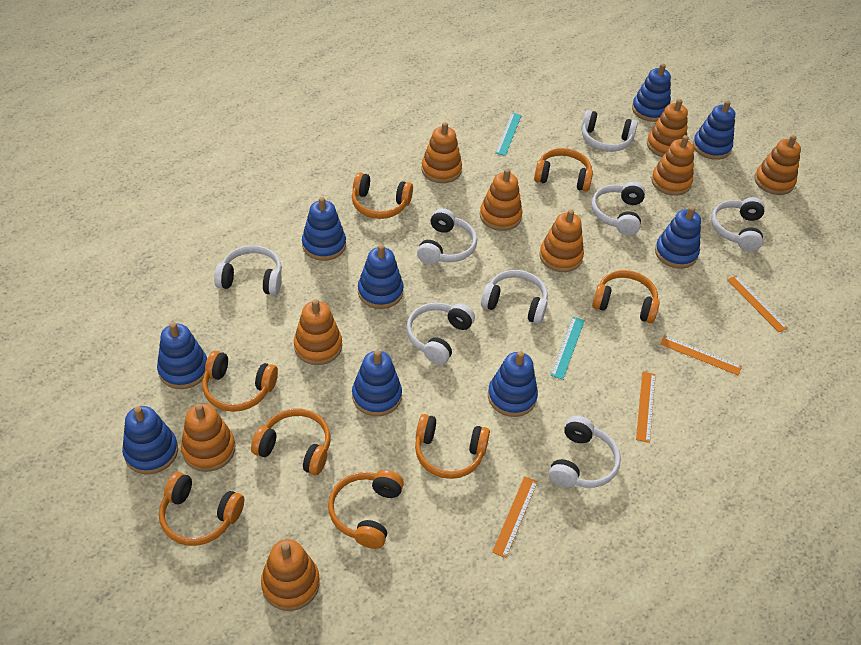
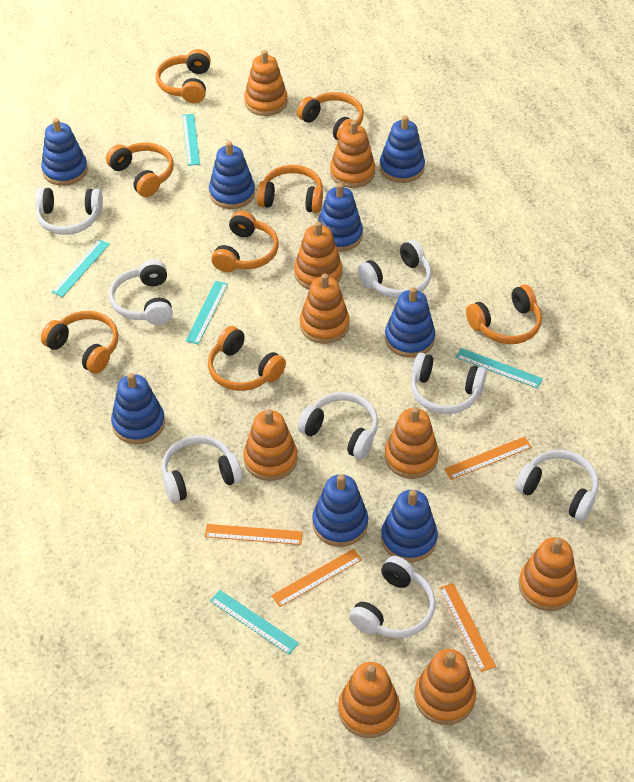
blue stacking toy: 9 -> 8
turquoise ruler: 2 -> 5

